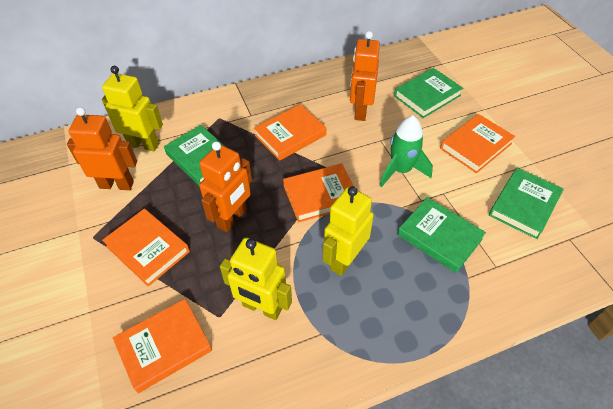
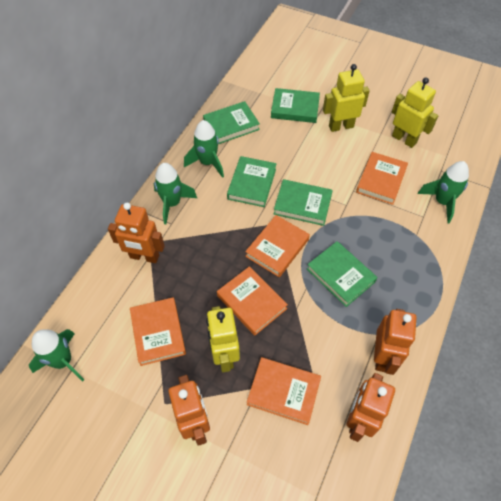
green book: 4 -> 5
green rocket: 1 -> 4
orange robot: 3 -> 4

